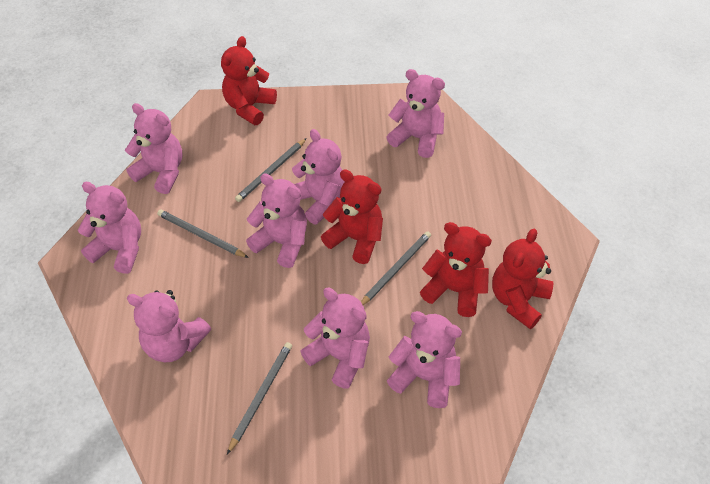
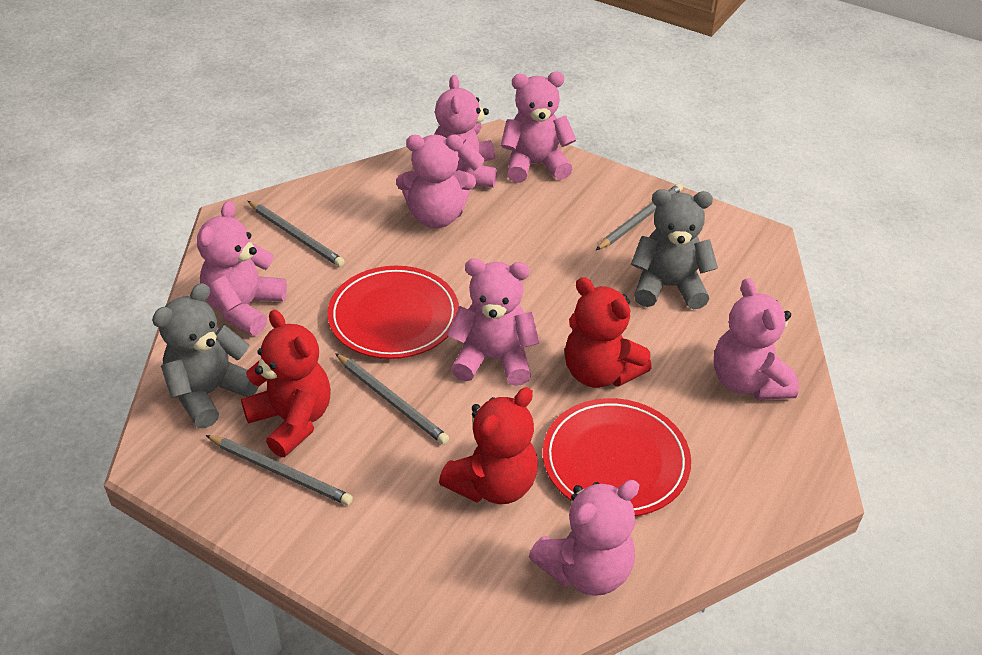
grey teddy bear: 0 -> 2
pink teddy bear: 8 -> 7
red plate: 0 -> 2
red teddy bear: 4 -> 3

